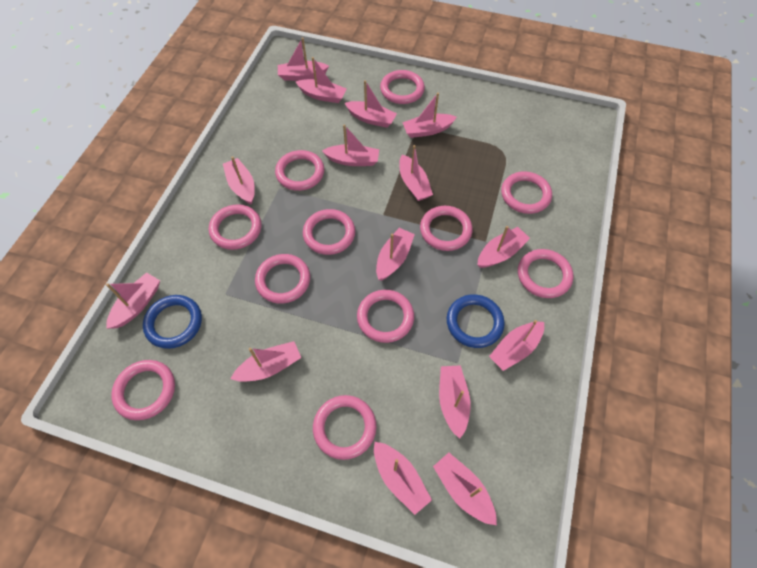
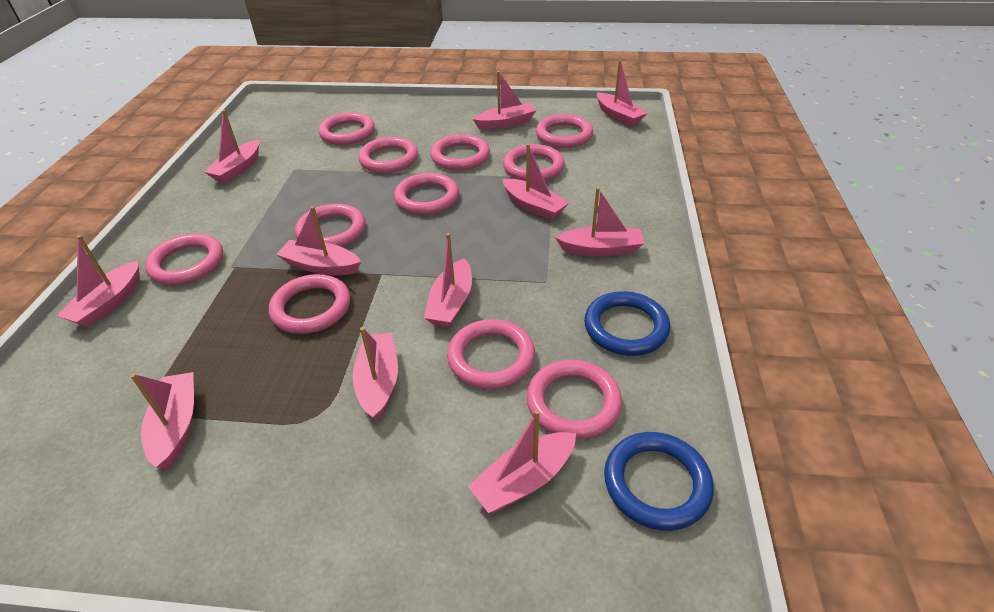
pink boat: 15 -> 11

